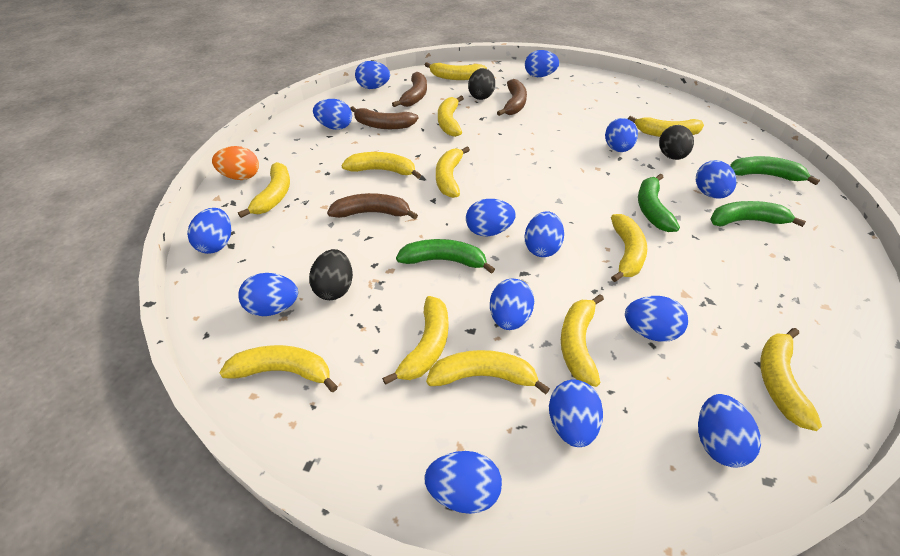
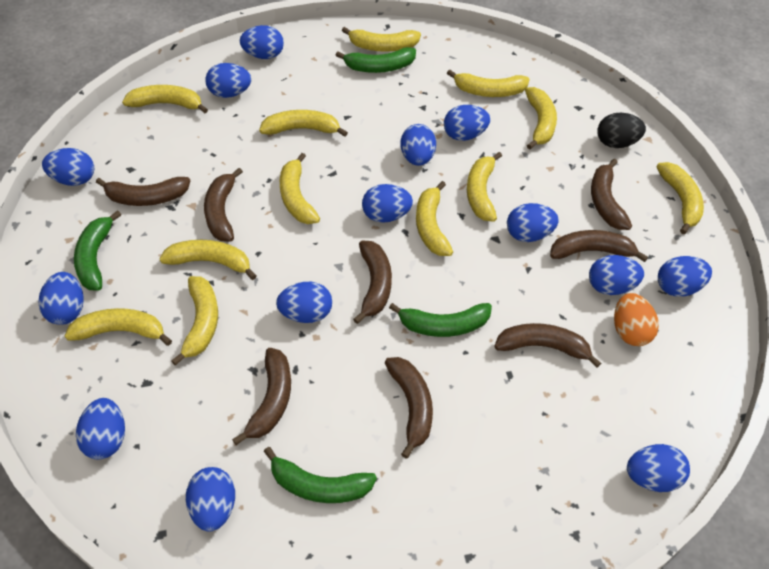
black egg: 3 -> 1
brown banana: 4 -> 8

